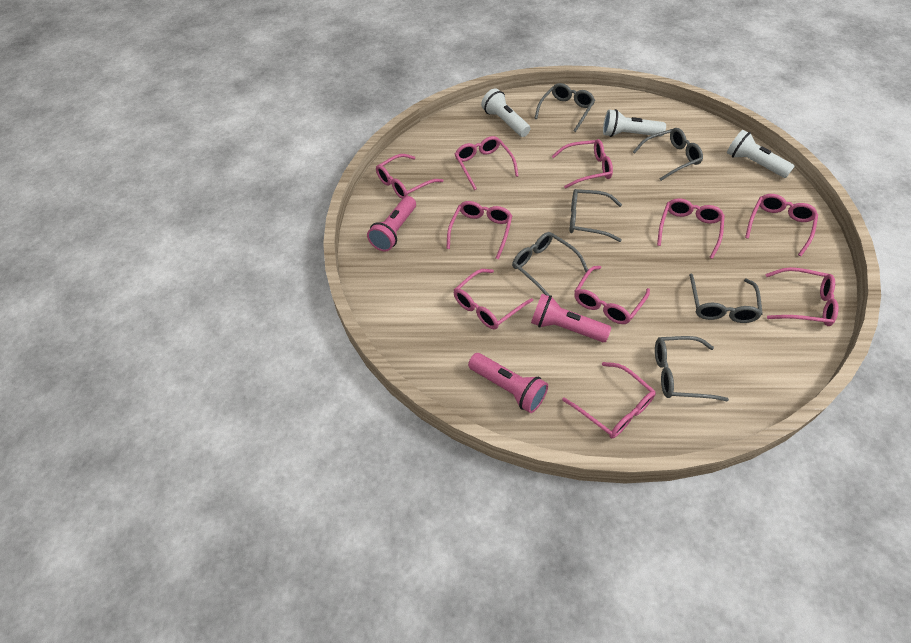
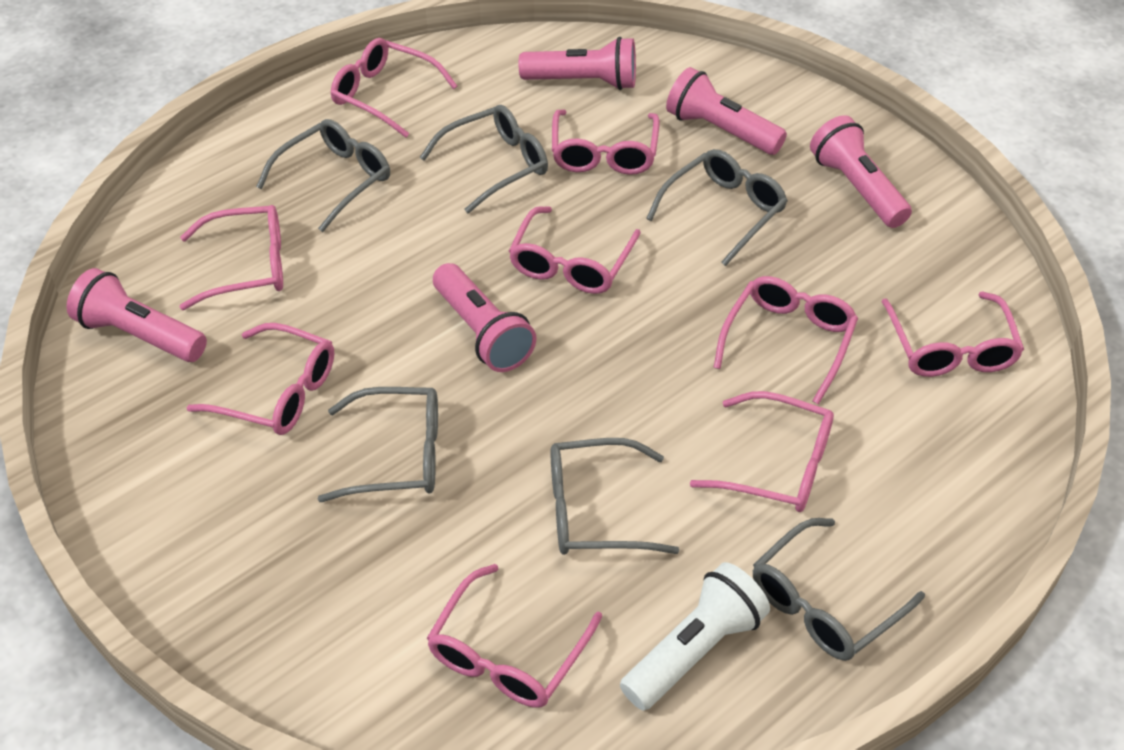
pink flashlight: 3 -> 5
pink glasses: 10 -> 9
white flashlight: 3 -> 1

